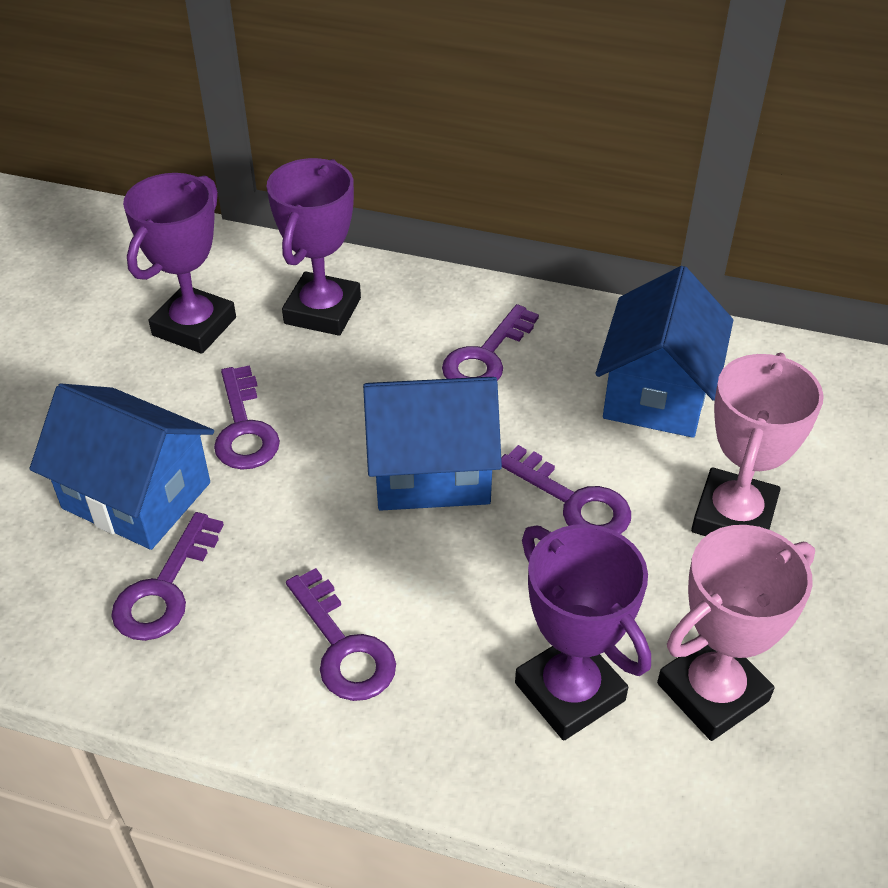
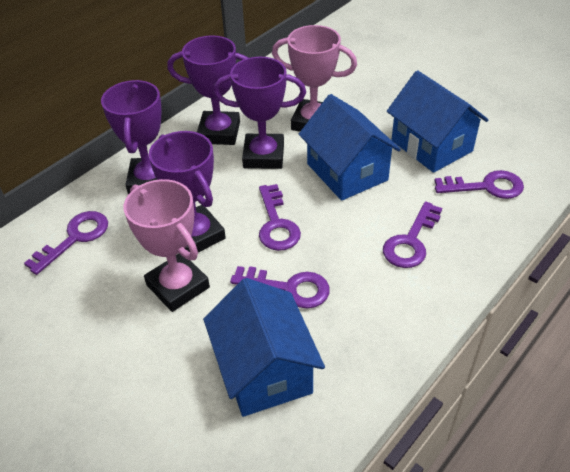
purple trophy: 3 -> 4

